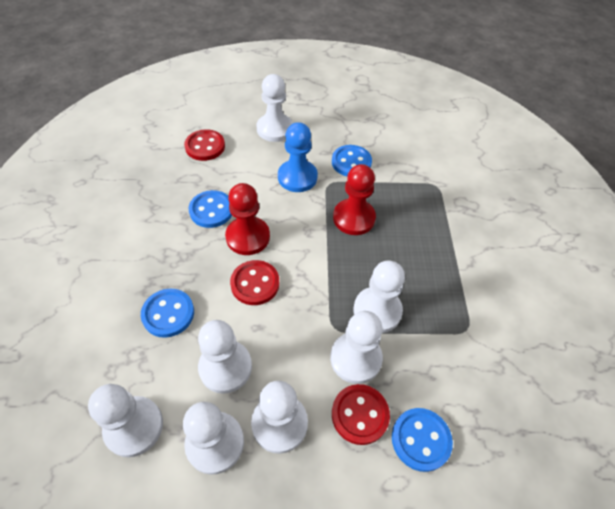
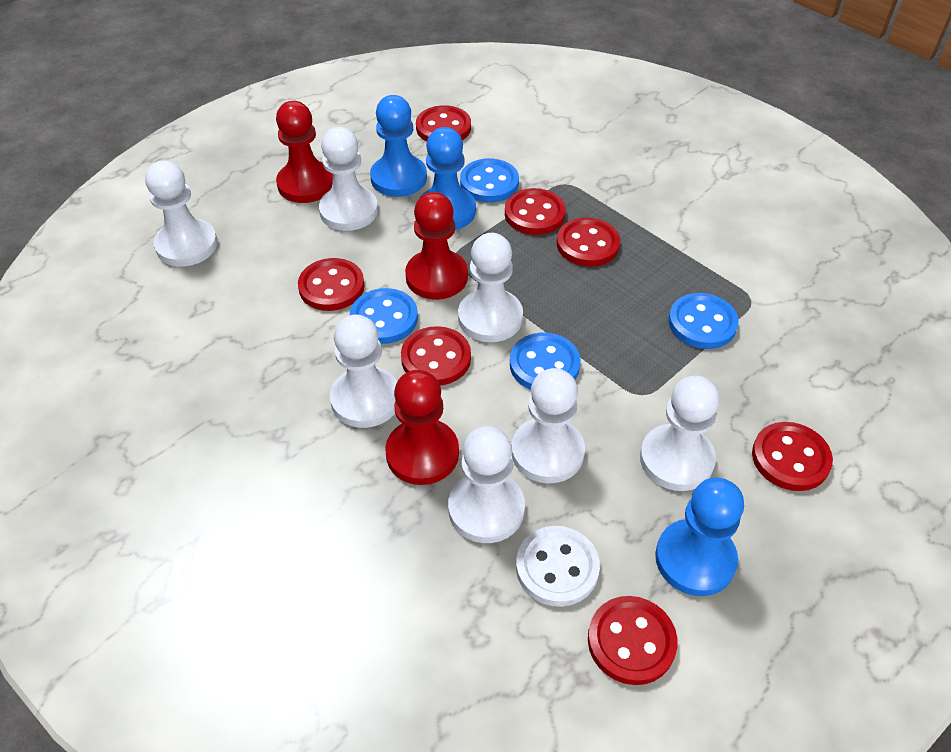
blue pawn: 1 -> 3
red button: 3 -> 7
red pawn: 2 -> 3
white button: 0 -> 1

